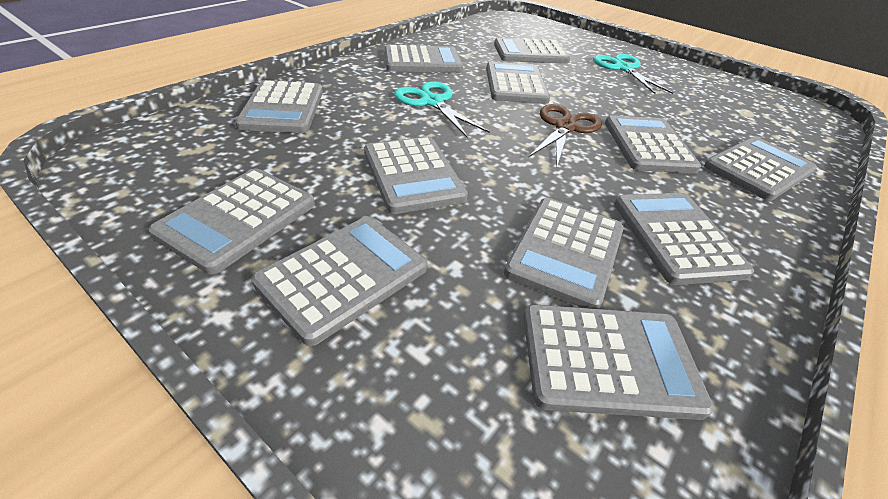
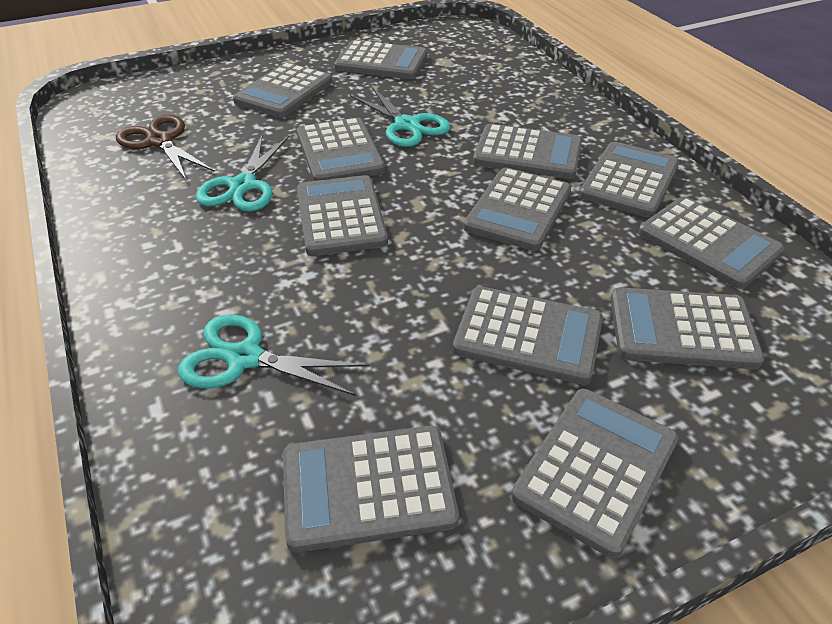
turquoise scissors: 2 -> 3

